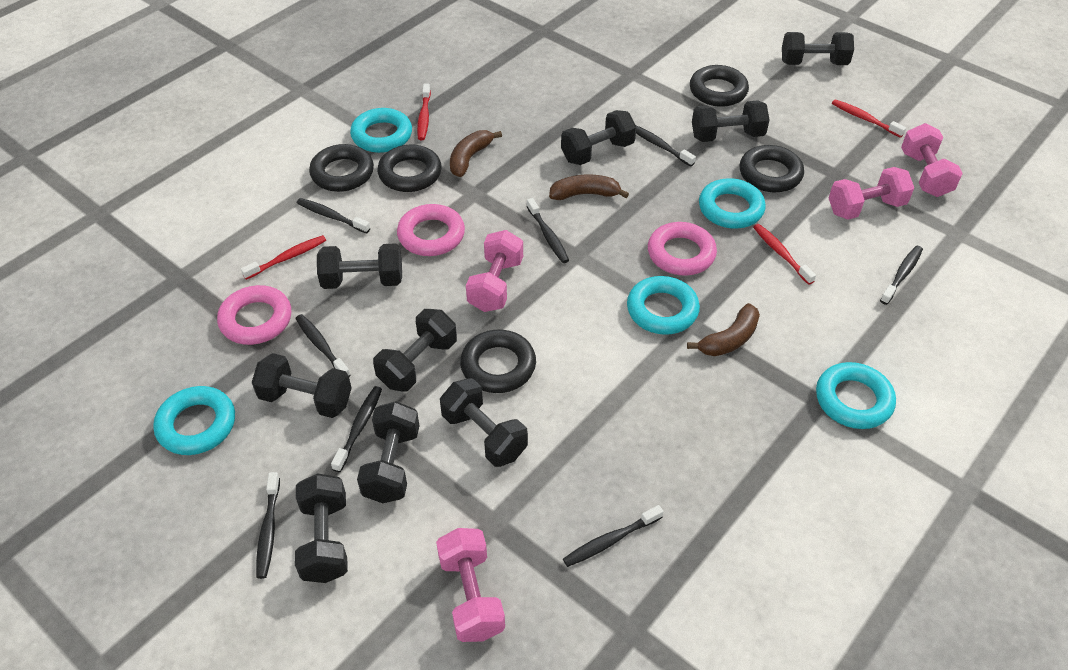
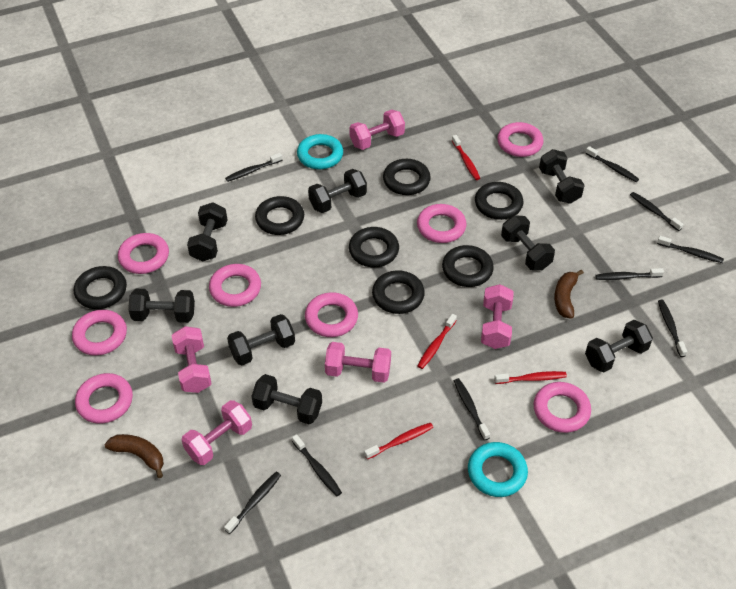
black dumbbell: 9 -> 8
black ring: 5 -> 7
black toothbrush: 8 -> 9
brown banana: 3 -> 2
pink dumbbell: 4 -> 5
pink ring: 3 -> 8
turquoise ring: 5 -> 2

